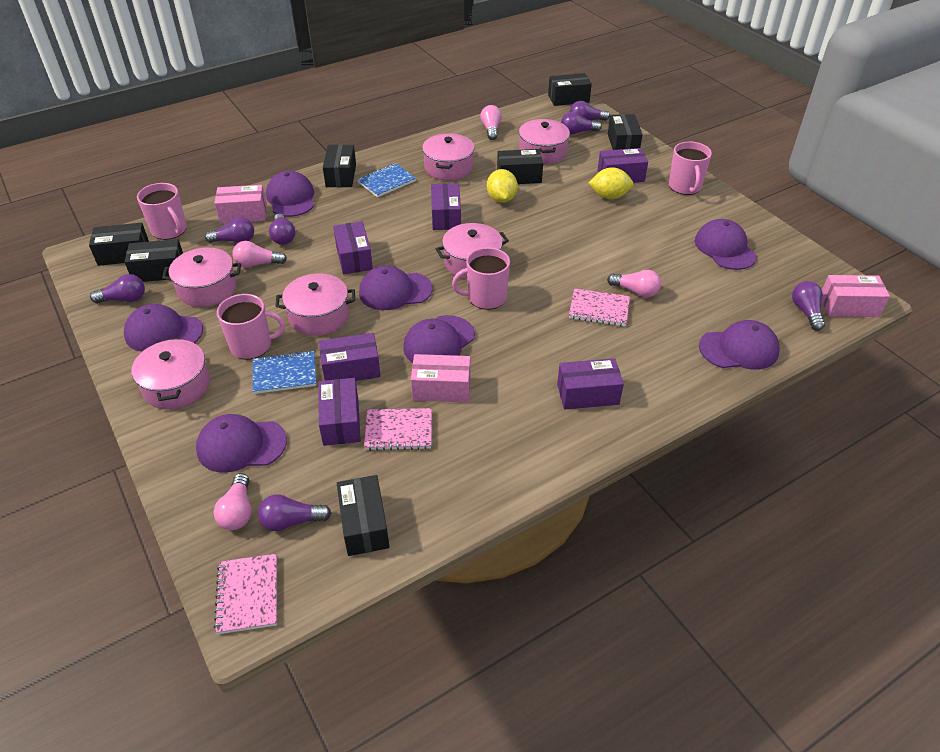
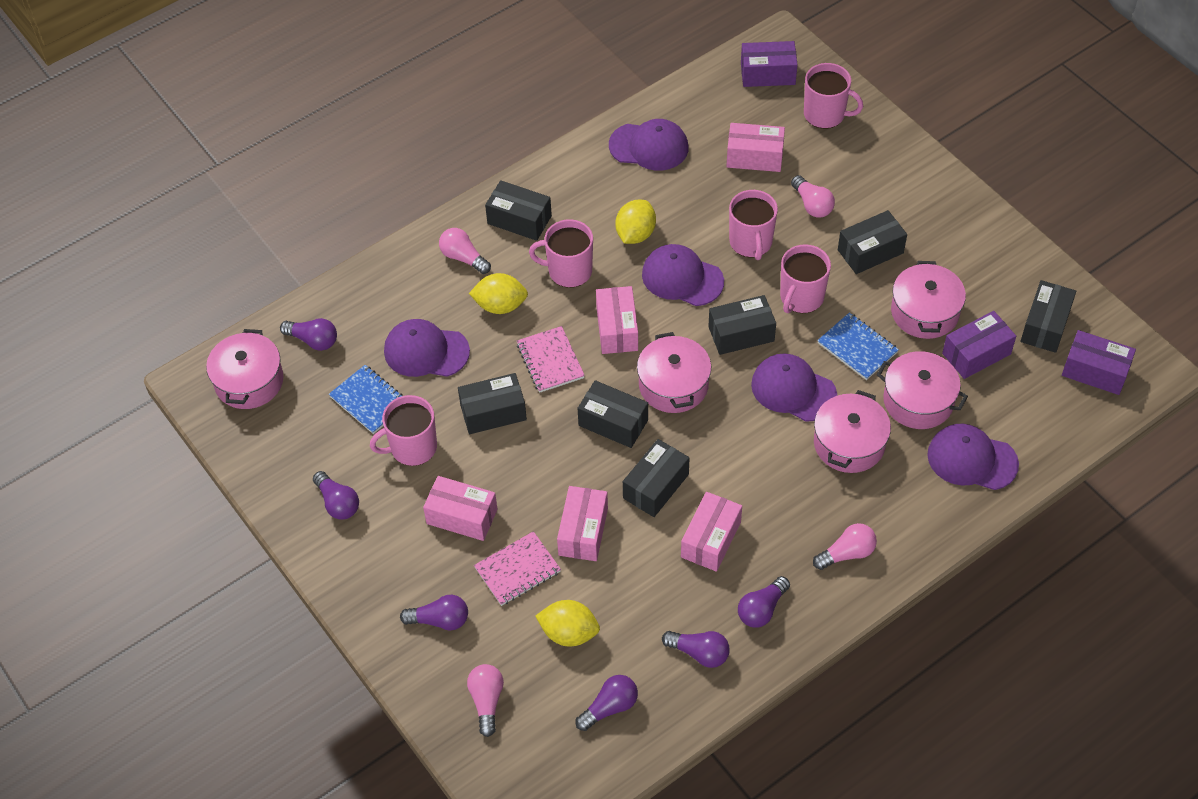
pink box: 3 -> 5
pink mug: 4 -> 5
pink notebook: 3 -> 2
pink pot: 6 -> 5
purple box: 6 -> 3
purple cap: 7 -> 5
purple light bulb: 7 -> 6
yellow lemon: 2 -> 3

